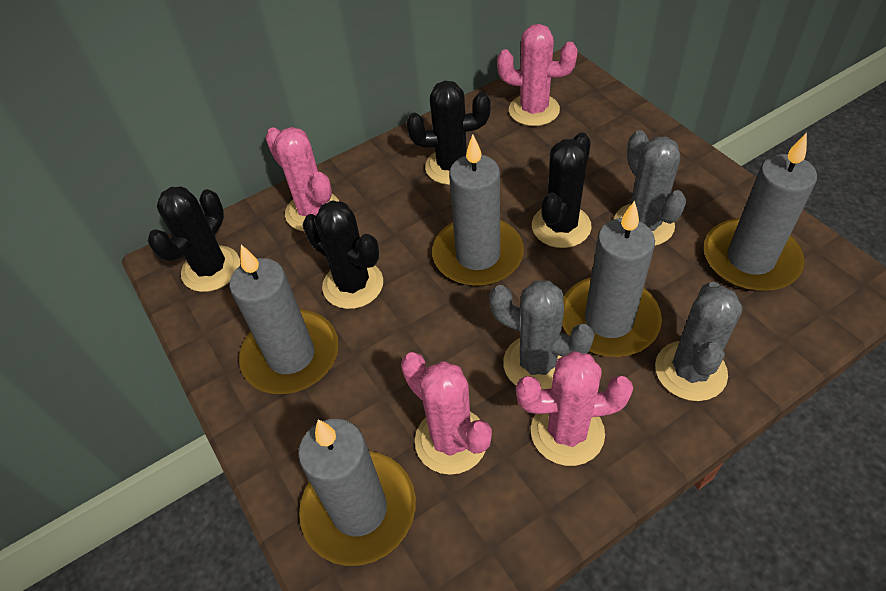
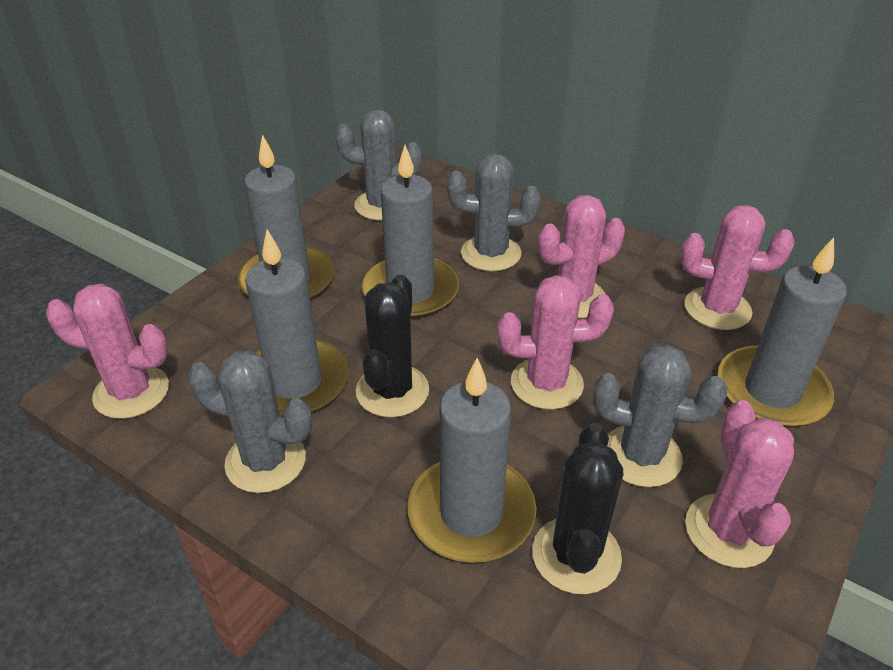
black cactus: 4 -> 2
grey cactus: 3 -> 4
pink cactus: 4 -> 5

